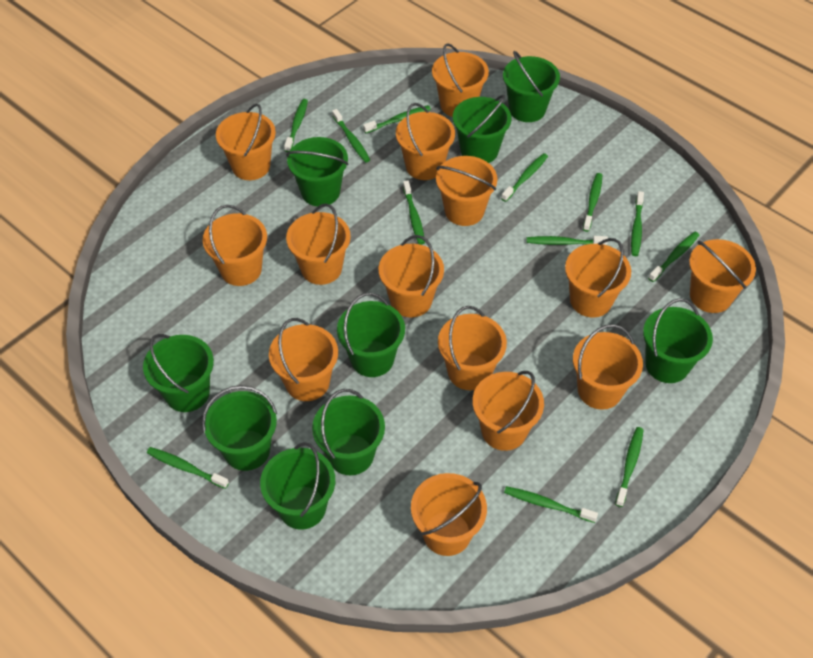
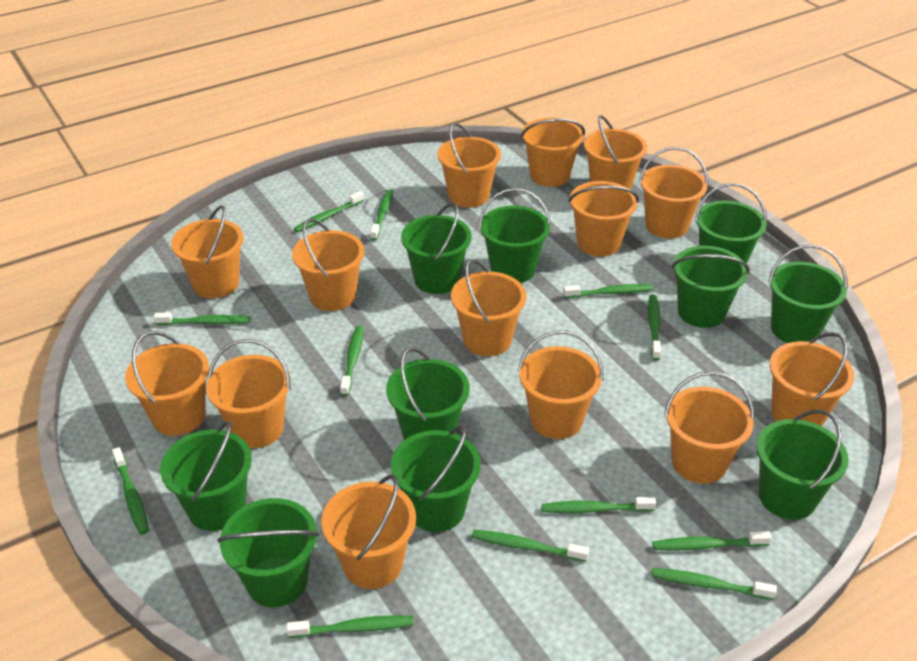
green bucket: 9 -> 10

